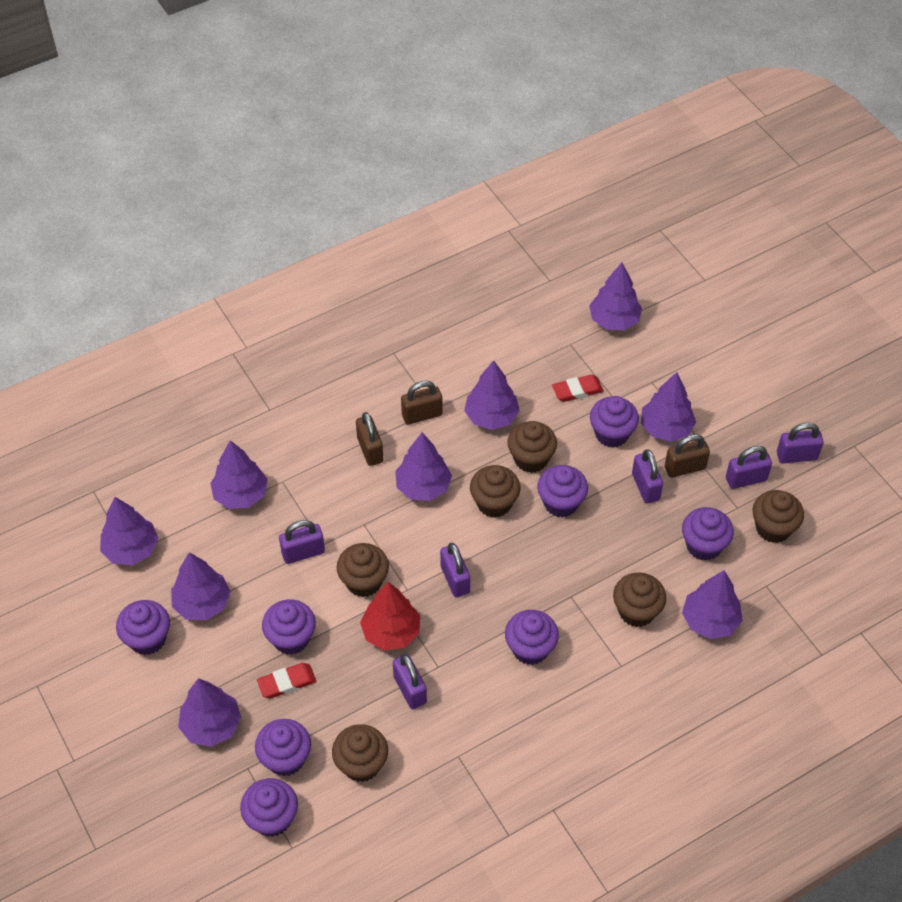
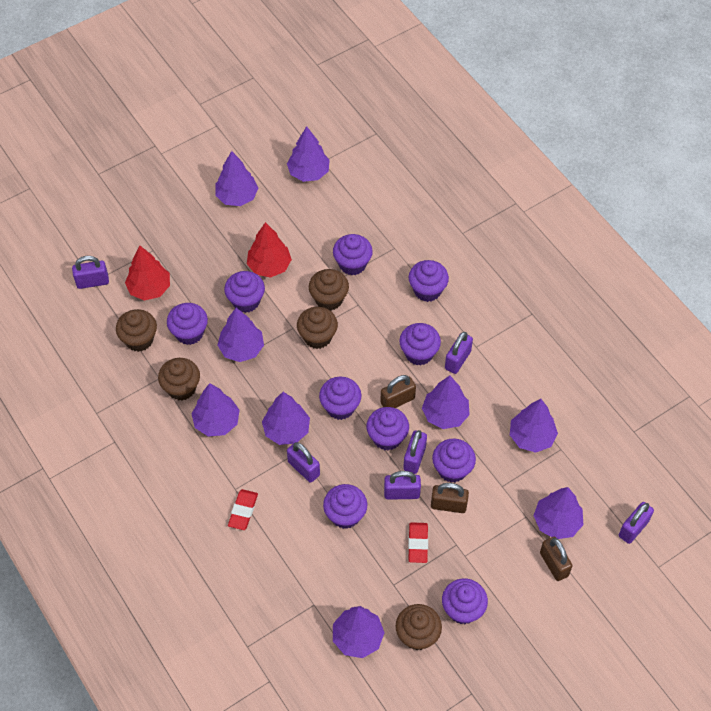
brown cupcake: 6 -> 5
purple cupcake: 8 -> 10
red tree: 1 -> 2

